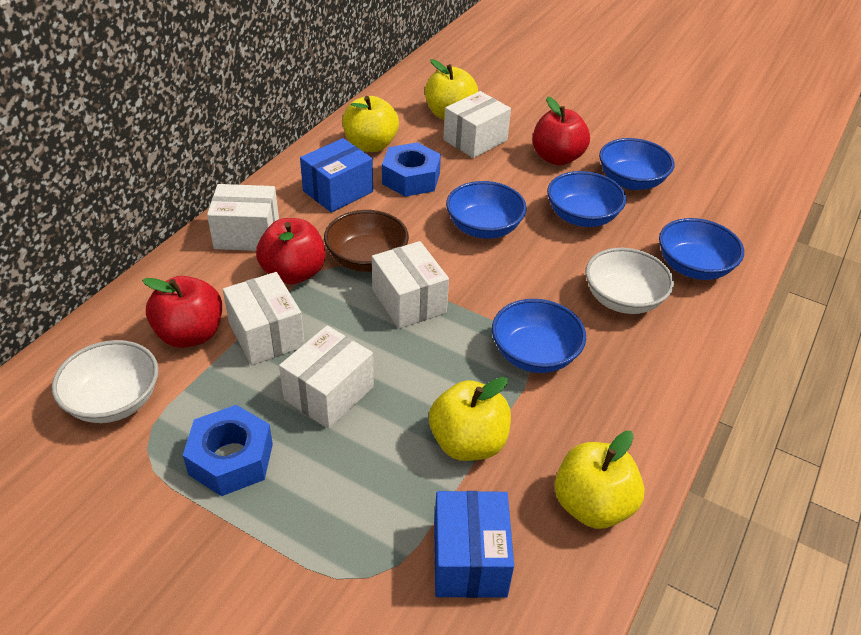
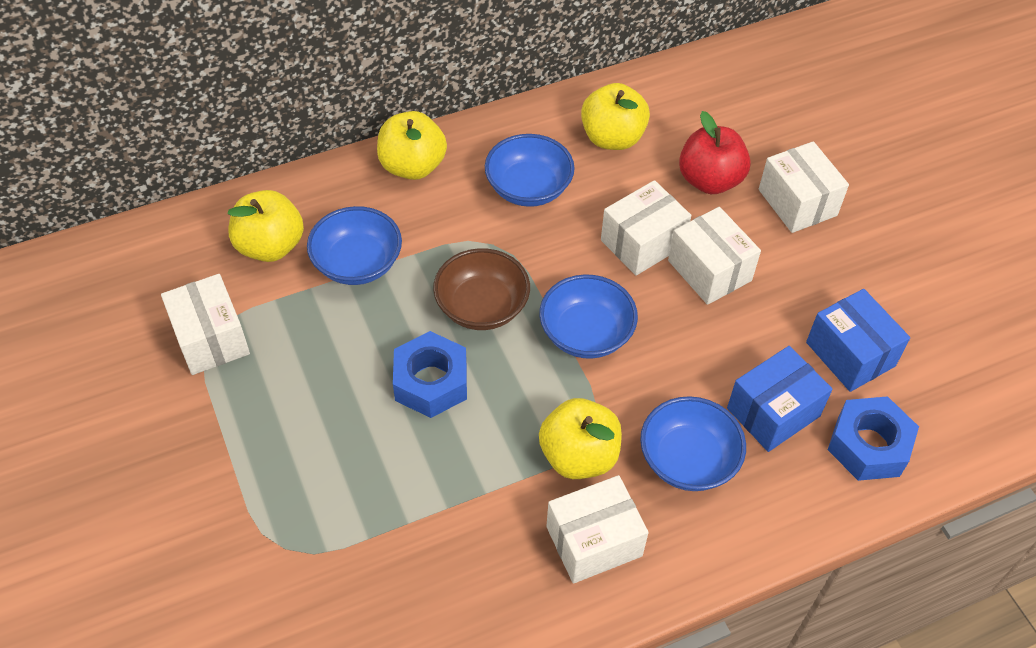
blue bowl: 5 -> 4
red apple: 3 -> 1
white bowl: 2 -> 0

